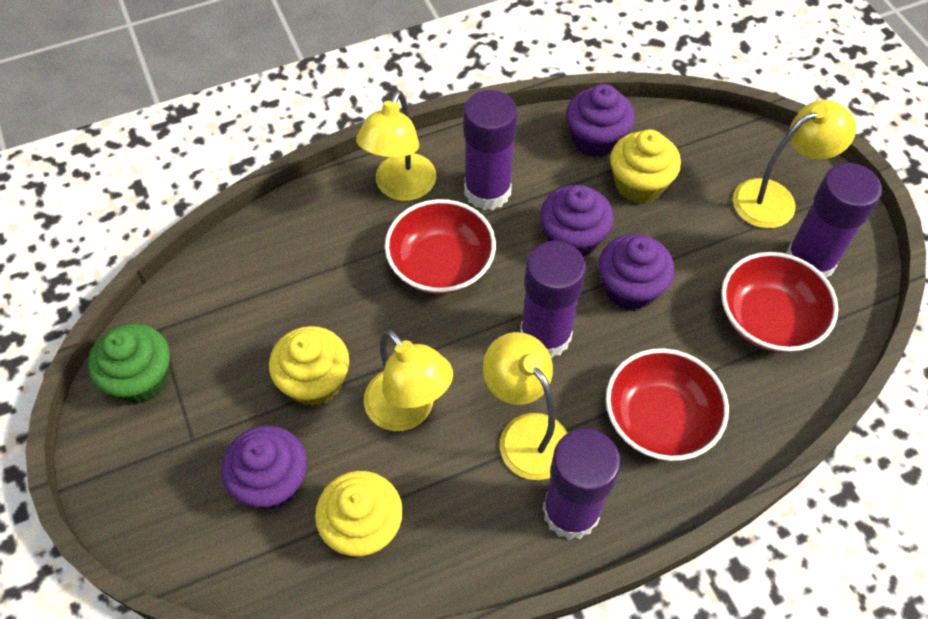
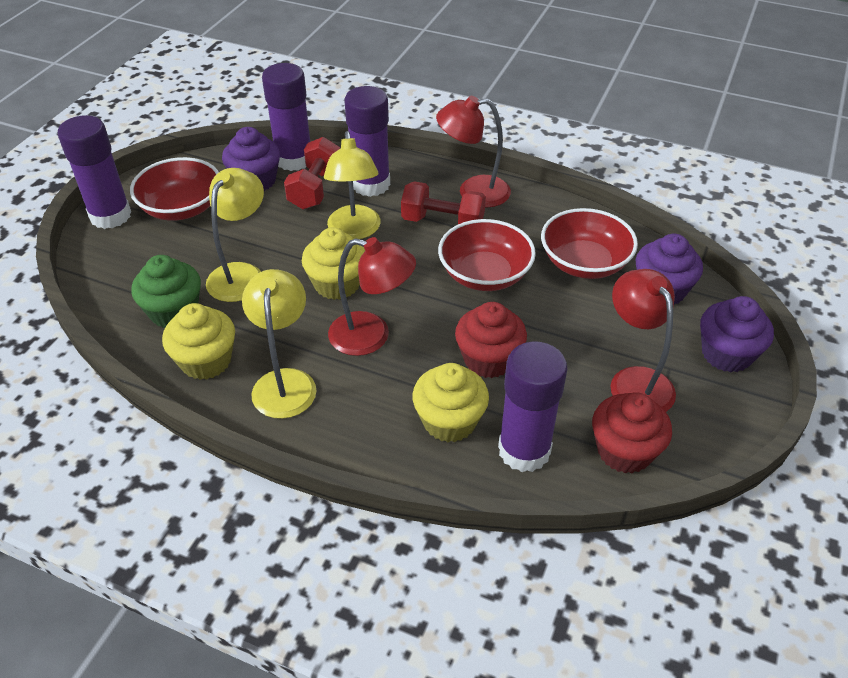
purple cupcake: 4 -> 3
red cupcake: 0 -> 2
red dumbbell: 0 -> 2
red lamp: 0 -> 3
yellow lamp: 4 -> 3

